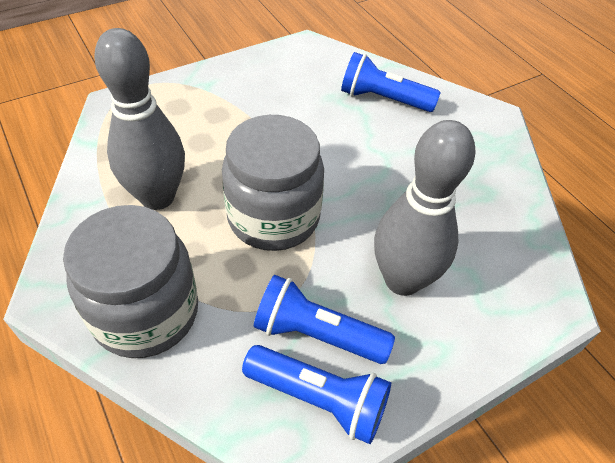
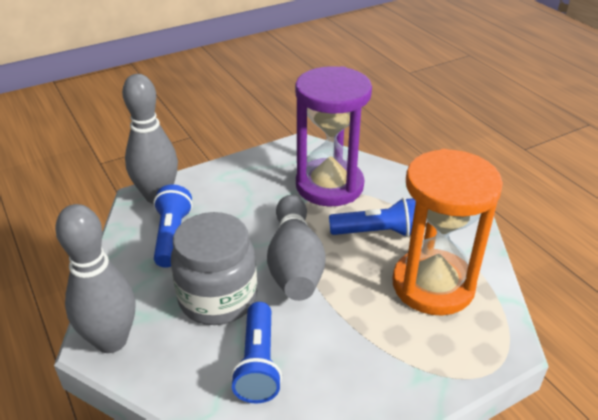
grey bowling pin: 2 -> 3
grey jar: 2 -> 1
orange hourglass: 0 -> 1
purple hourglass: 0 -> 1

